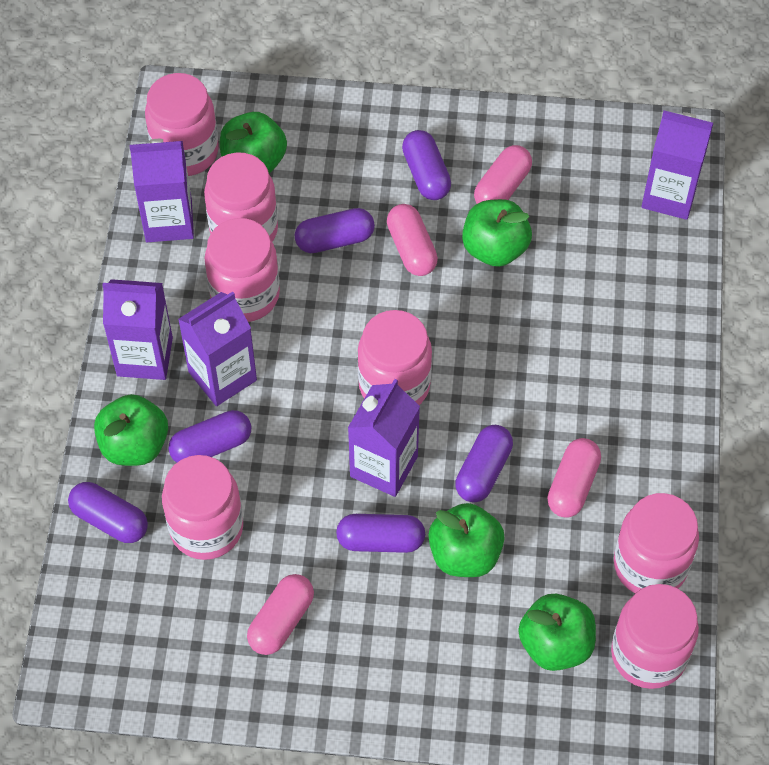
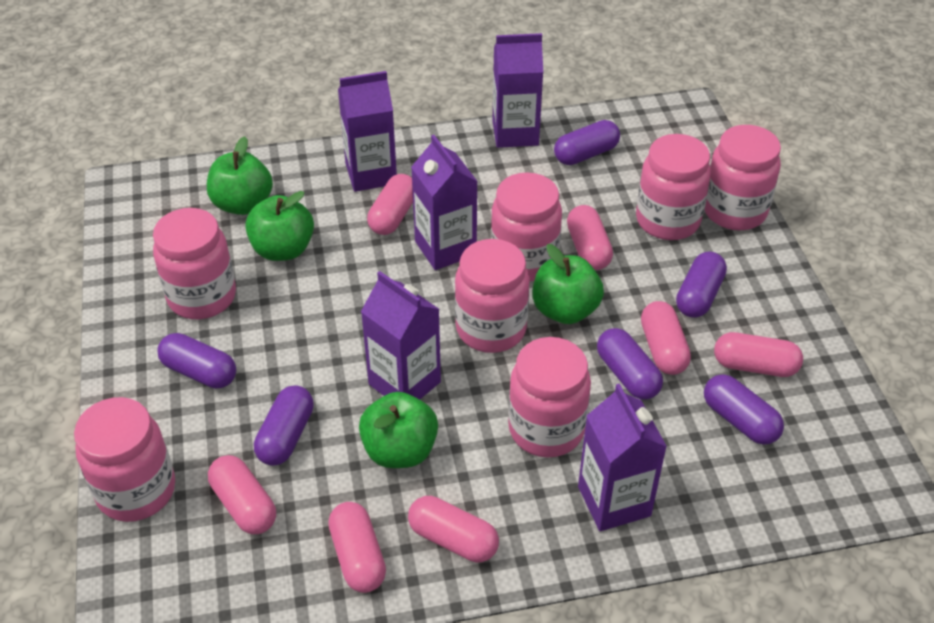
green apple: 5 -> 4
pink capsule: 4 -> 7

